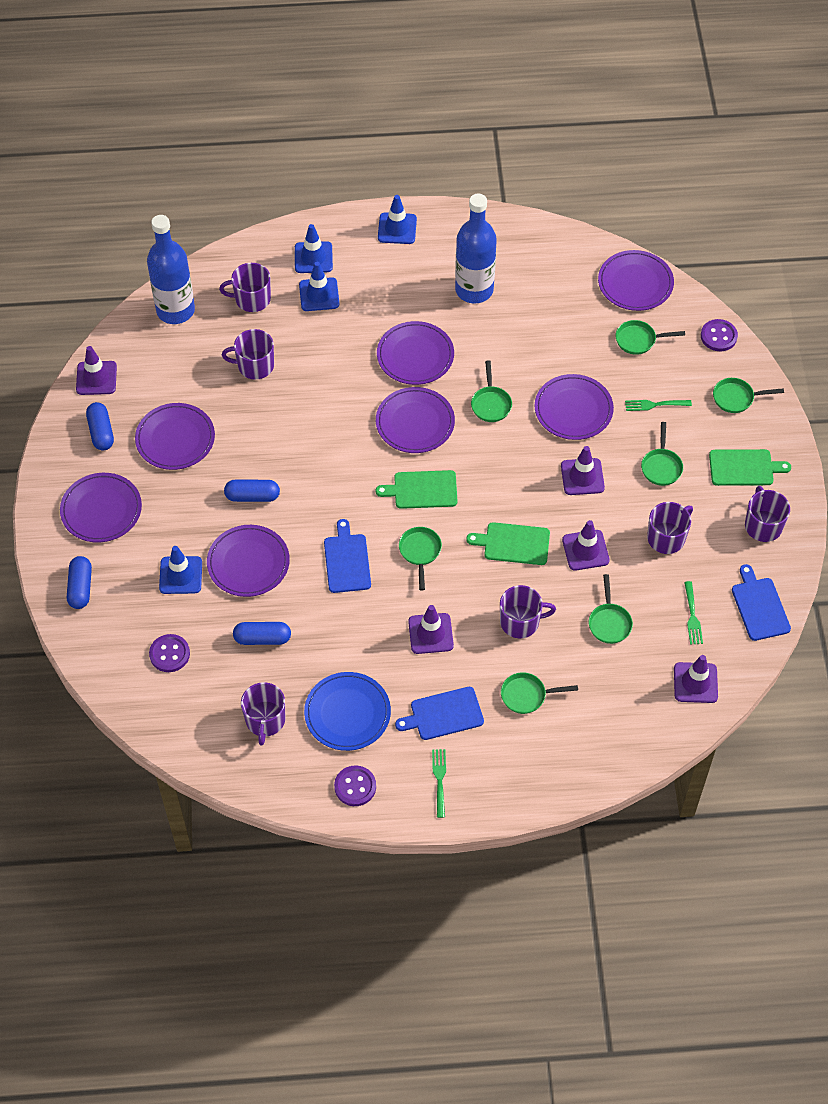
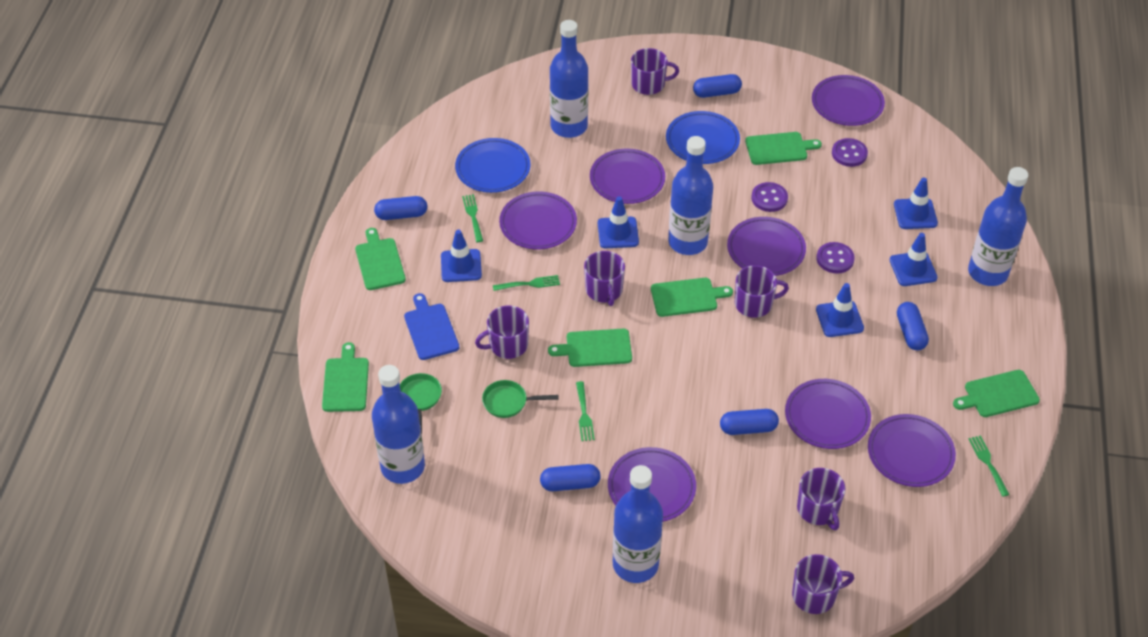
blue bottle: 2 -> 5
blue capsule: 4 -> 5
blue cutting board: 3 -> 1
blue plate: 1 -> 2
blue traffic cone: 4 -> 5
green cutting board: 3 -> 6
green fork: 3 -> 4
green pan: 7 -> 2
purple traffic cone: 5 -> 0

